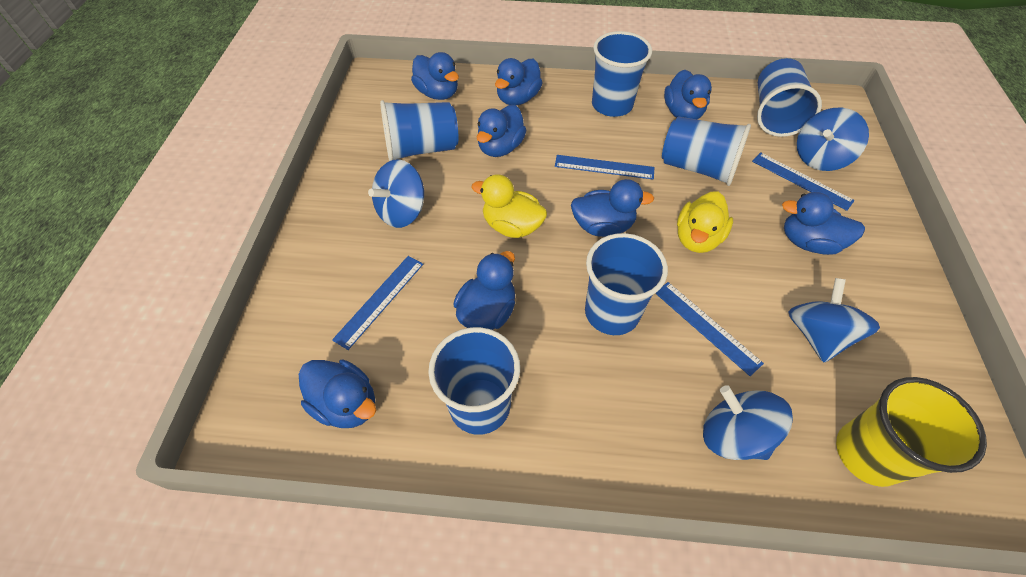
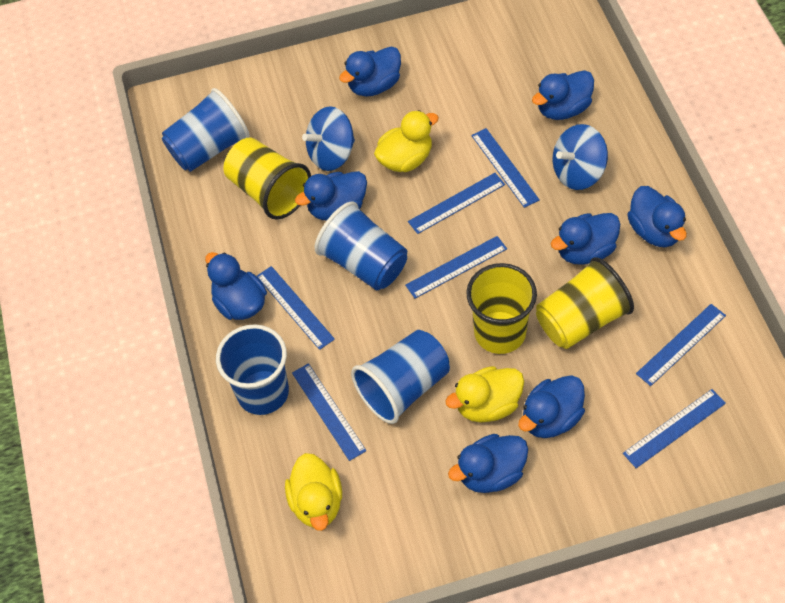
blue cup: 6 -> 4
blue ruler: 4 -> 7
blue spinning top: 4 -> 2
yellow cup: 1 -> 3
yellow duck: 2 -> 3

